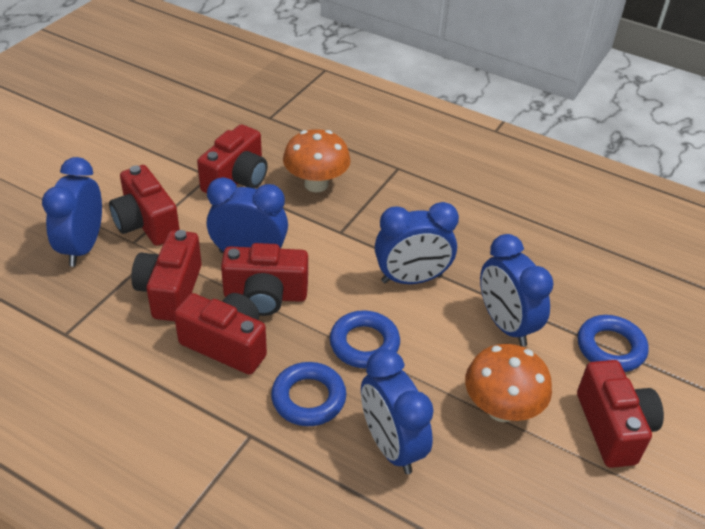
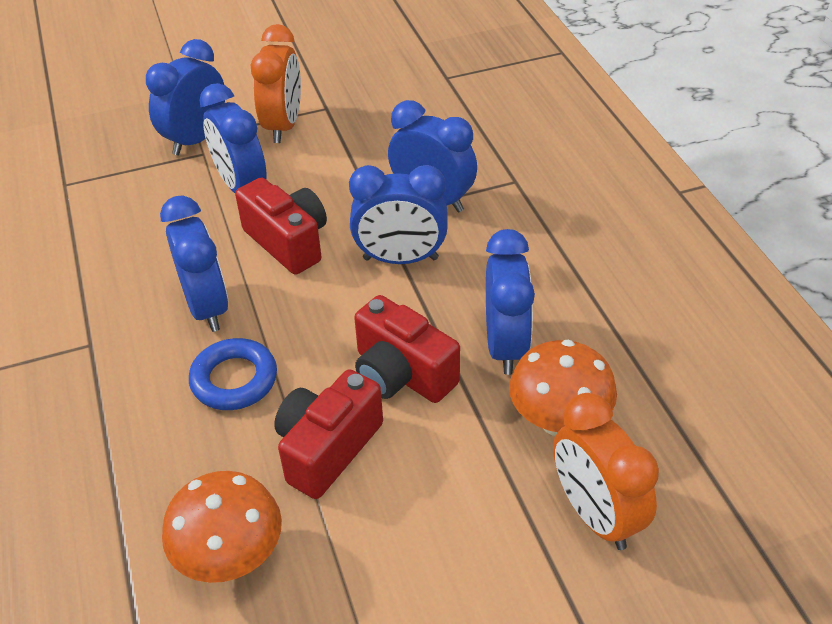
blue clock: 5 -> 6
blue ring: 3 -> 1
orange clock: 0 -> 2
red camera: 6 -> 3

